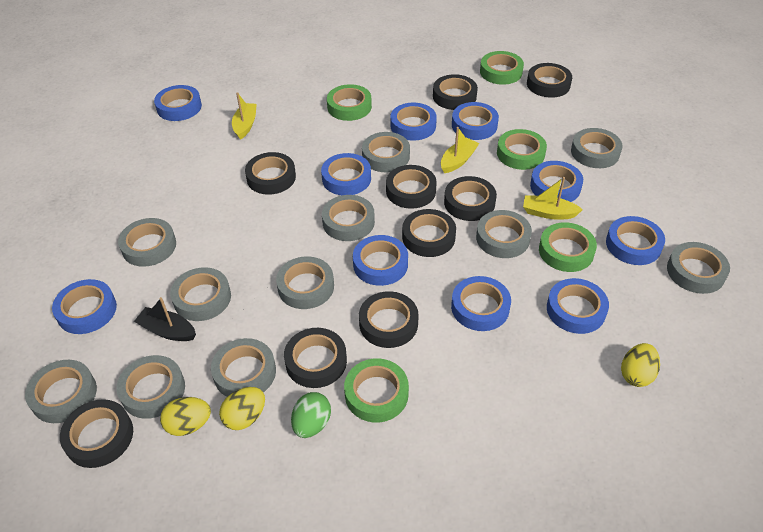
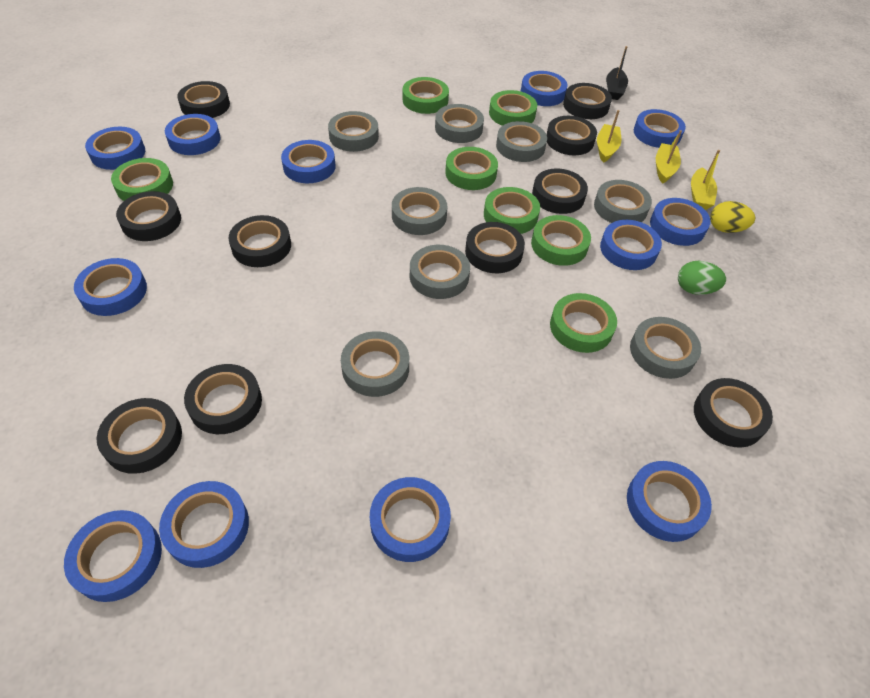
black tape: 9 -> 10
blue tape: 10 -> 12
green tape: 5 -> 7
grey tape: 11 -> 8
yellow egg: 3 -> 1

